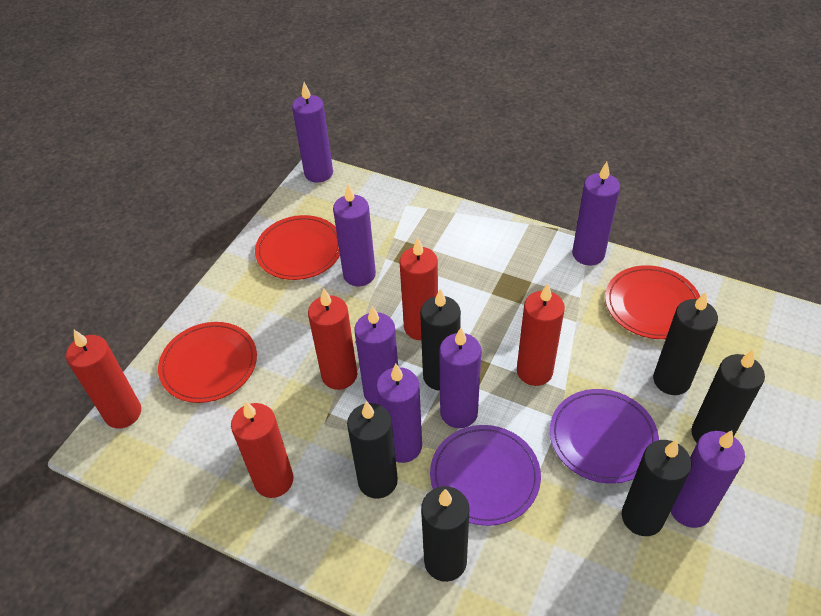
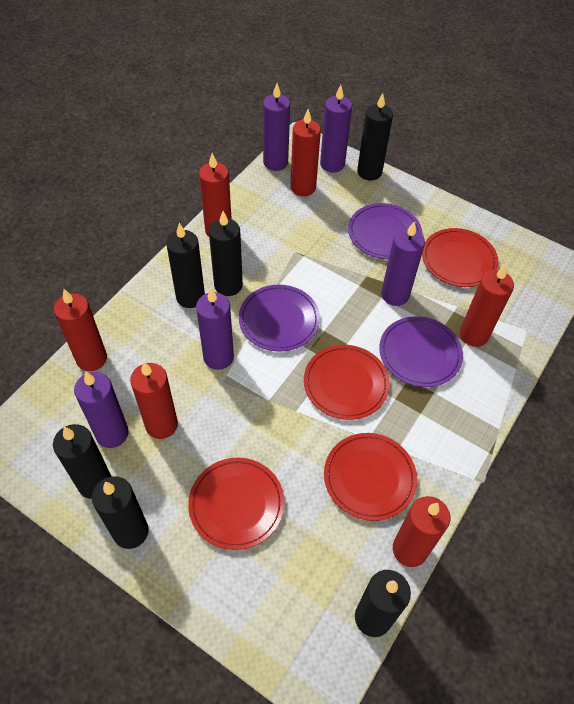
purple candle: 7 -> 5
purple plate: 2 -> 3
red candle: 5 -> 6
red plate: 3 -> 4

